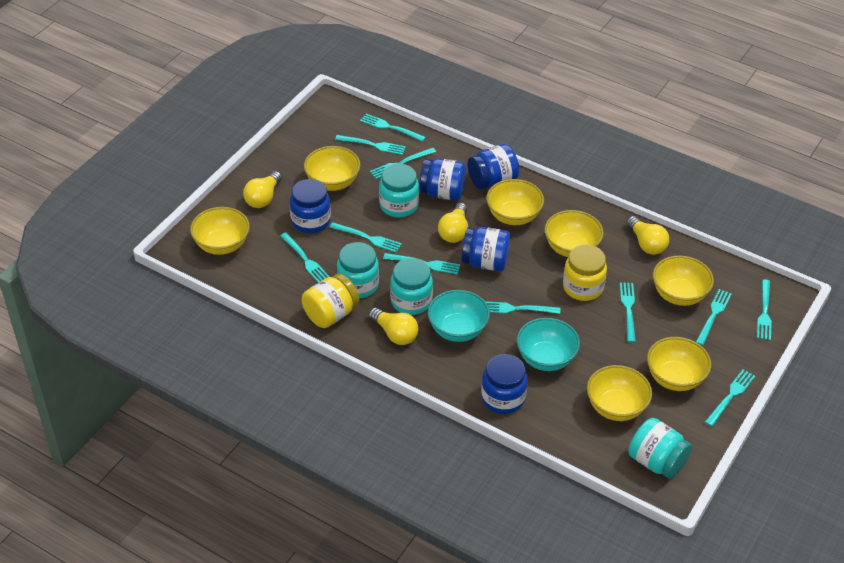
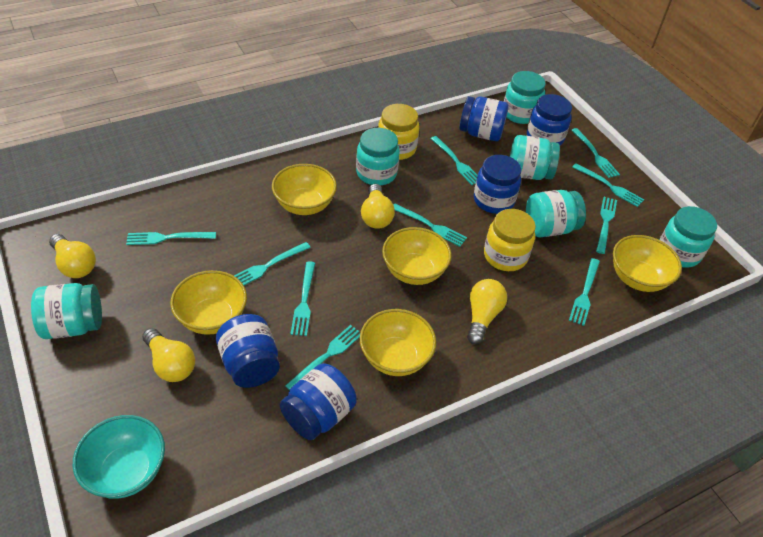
turquoise bowl: 2 -> 1
turquoise fork: 11 -> 10
turquoise jar: 4 -> 6
yellow bowl: 7 -> 5

